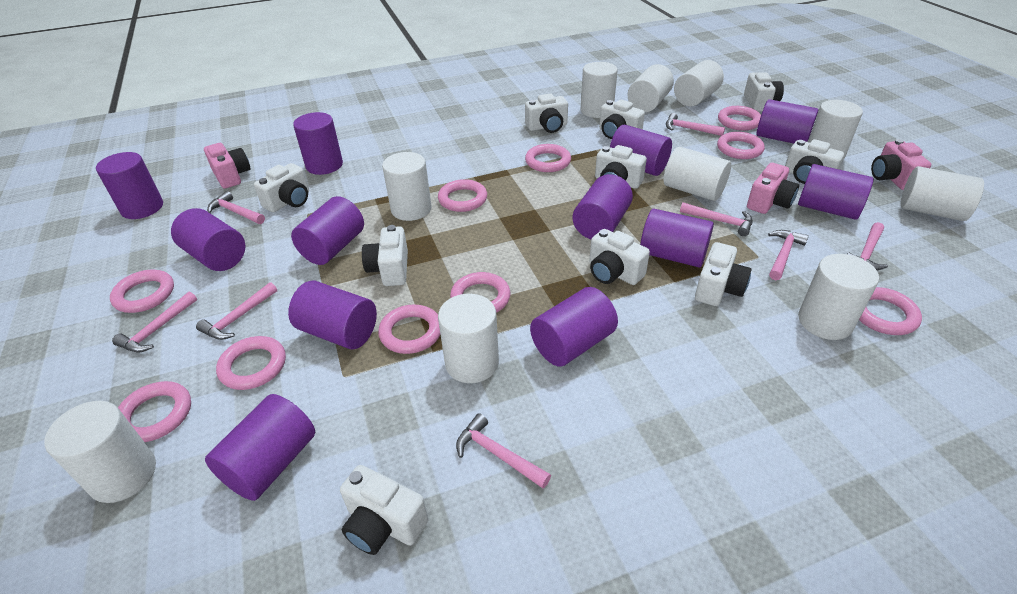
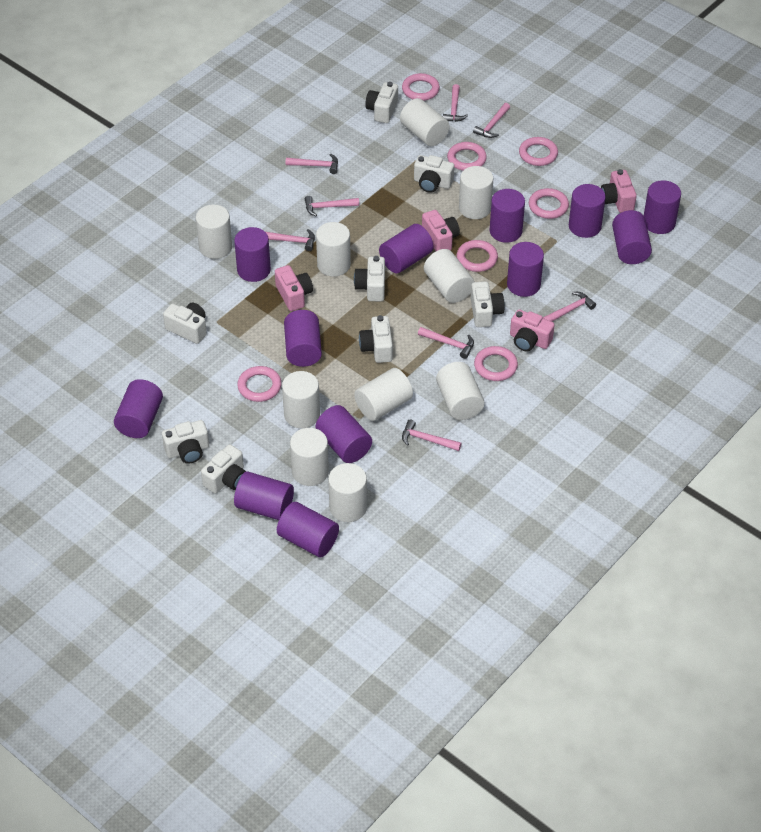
pink camera: 3 -> 4
pink ring: 10 -> 7
white camera: 10 -> 8

